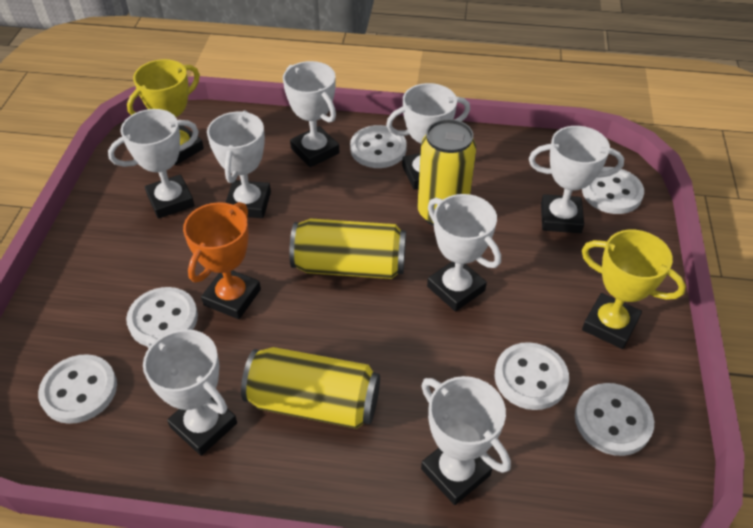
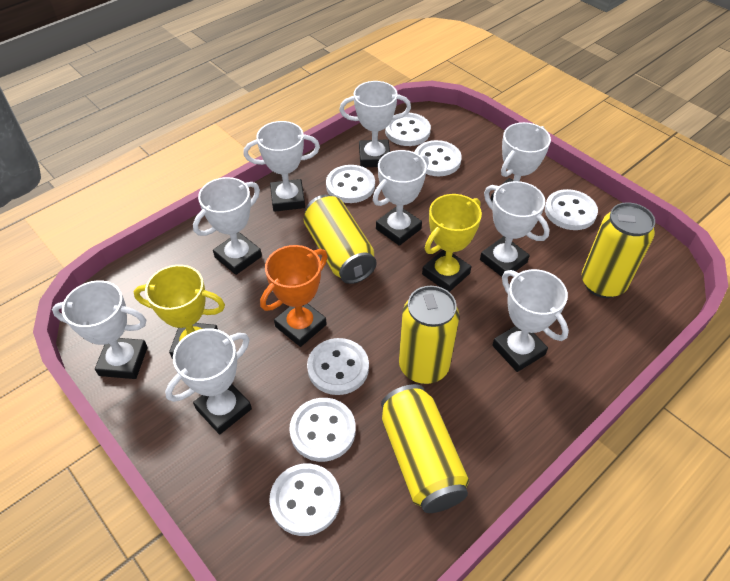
white button: 6 -> 7
white trophy: 8 -> 9
yellow can: 3 -> 4

